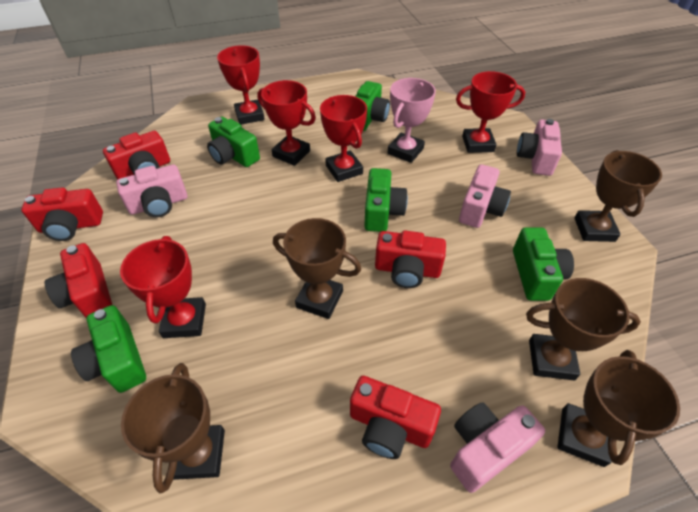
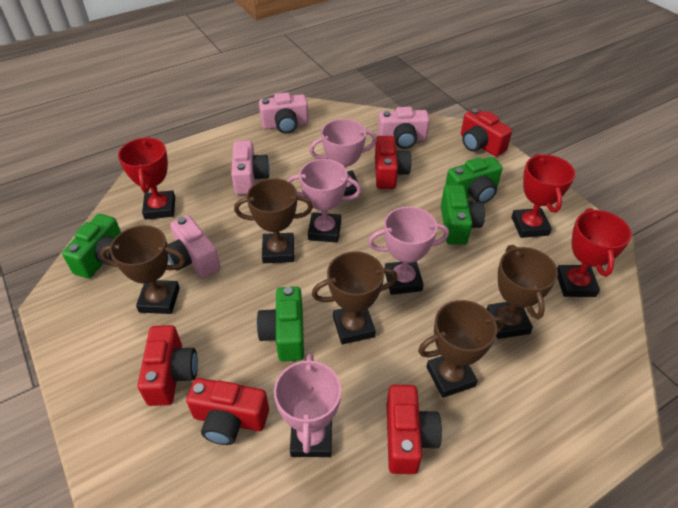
green camera: 5 -> 4
pink trophy: 1 -> 4
red trophy: 5 -> 3

